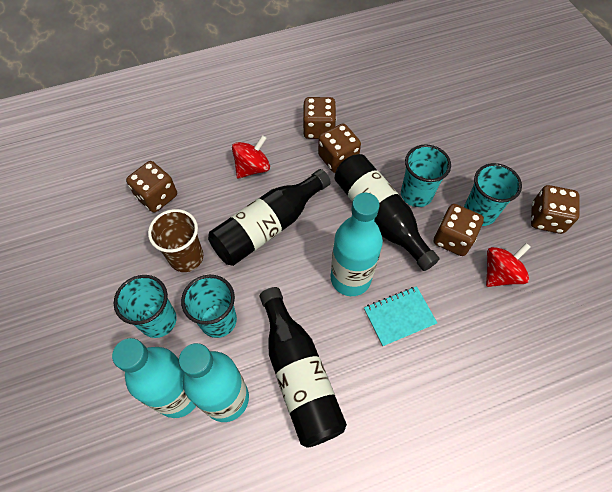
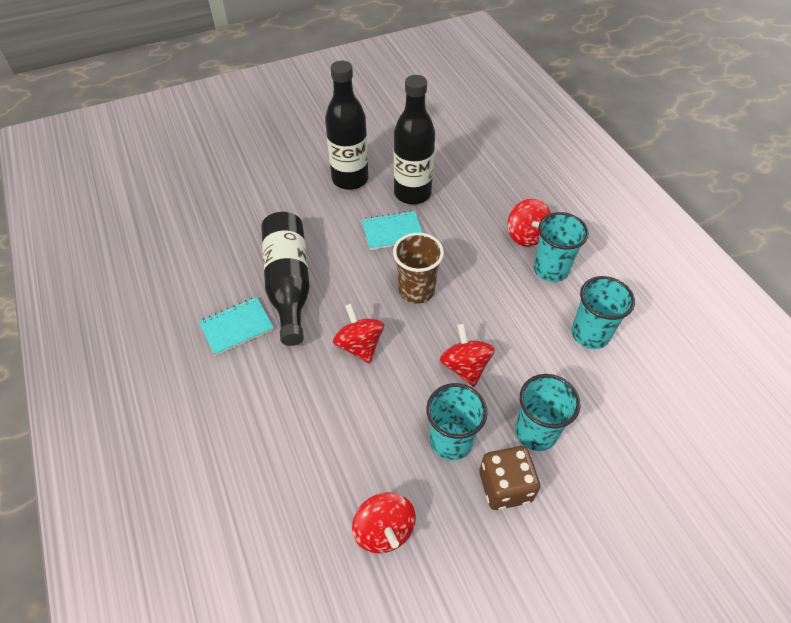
brown dice: 5 -> 1
red spinning top: 2 -> 4
turquoise bottle: 3 -> 0
turquoise notebook: 1 -> 2

